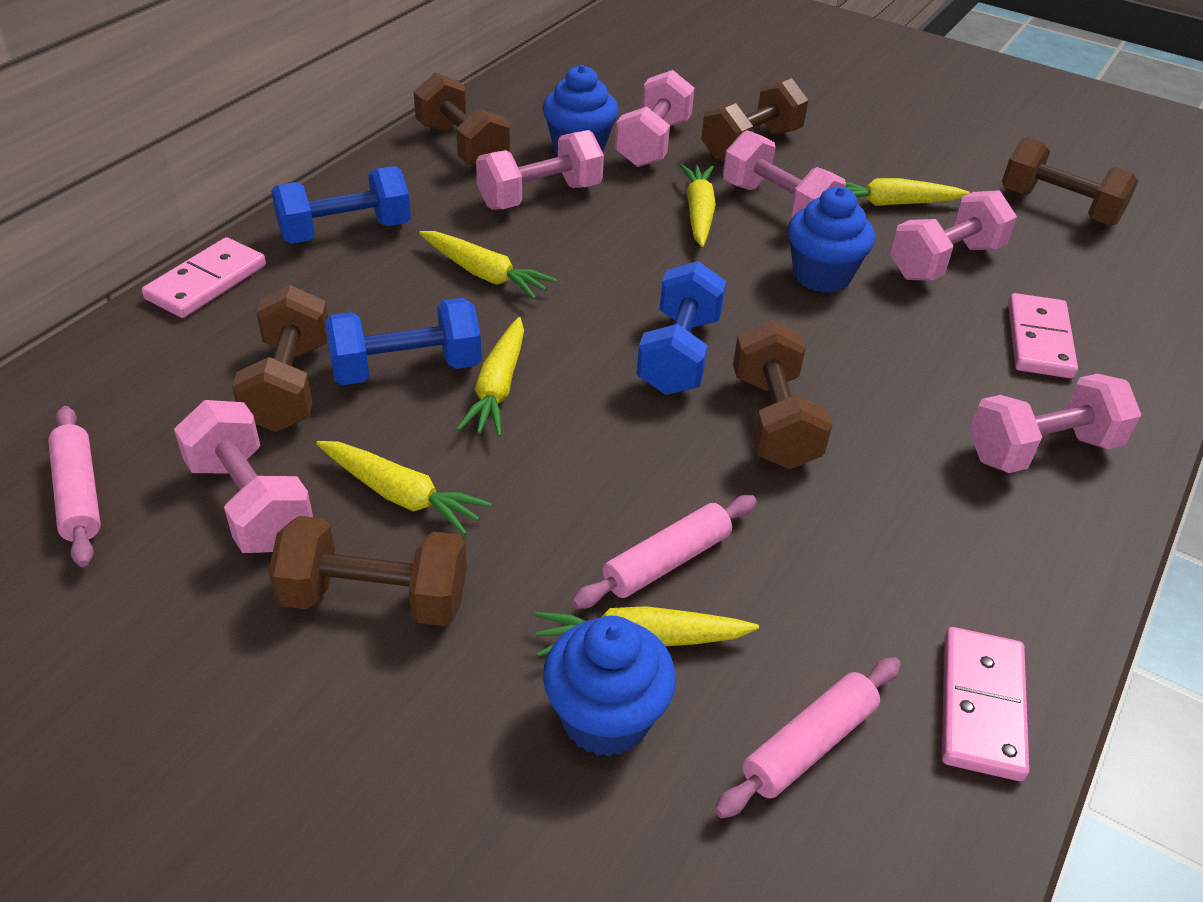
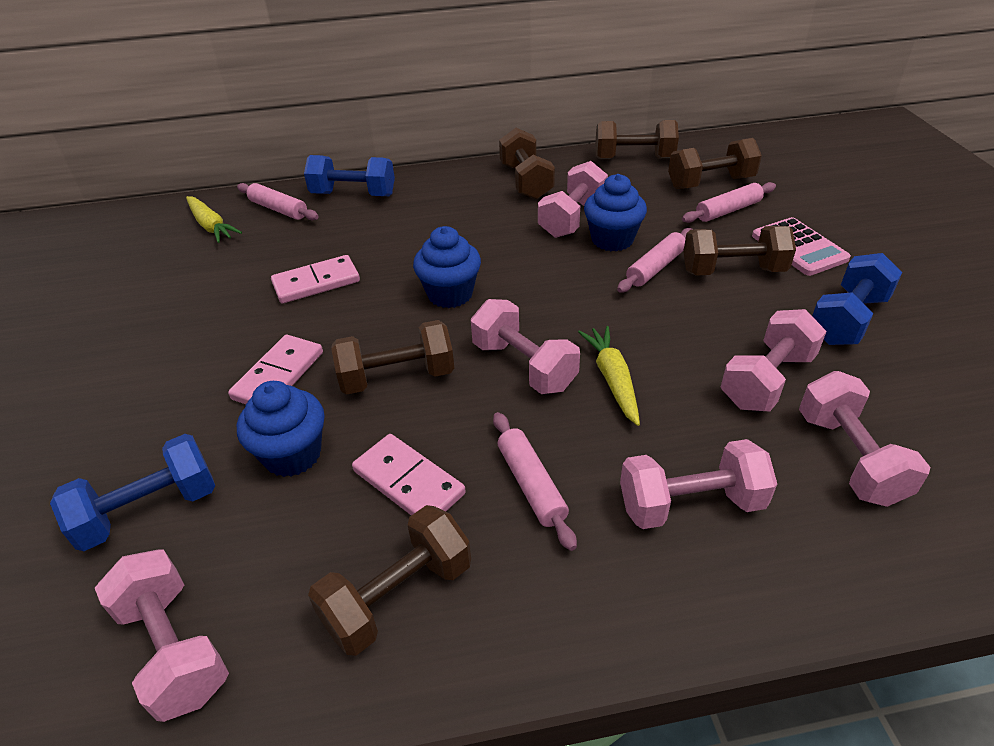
pink calculator: 0 -> 1
pink rolling pin: 3 -> 4
yellow carrot: 6 -> 2

